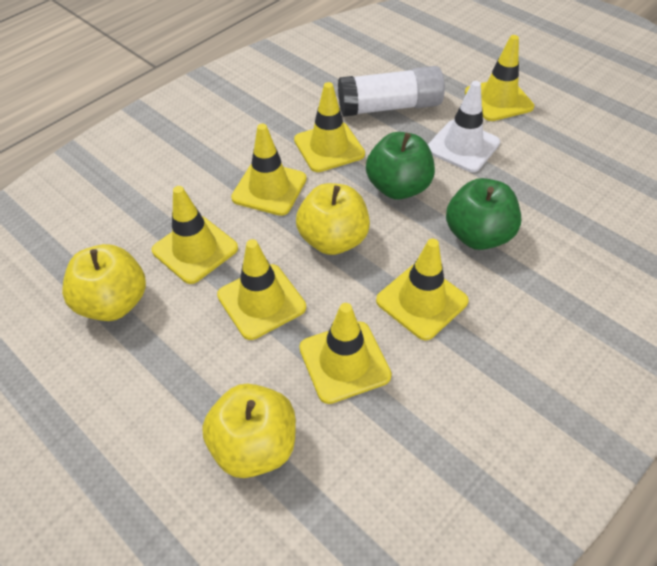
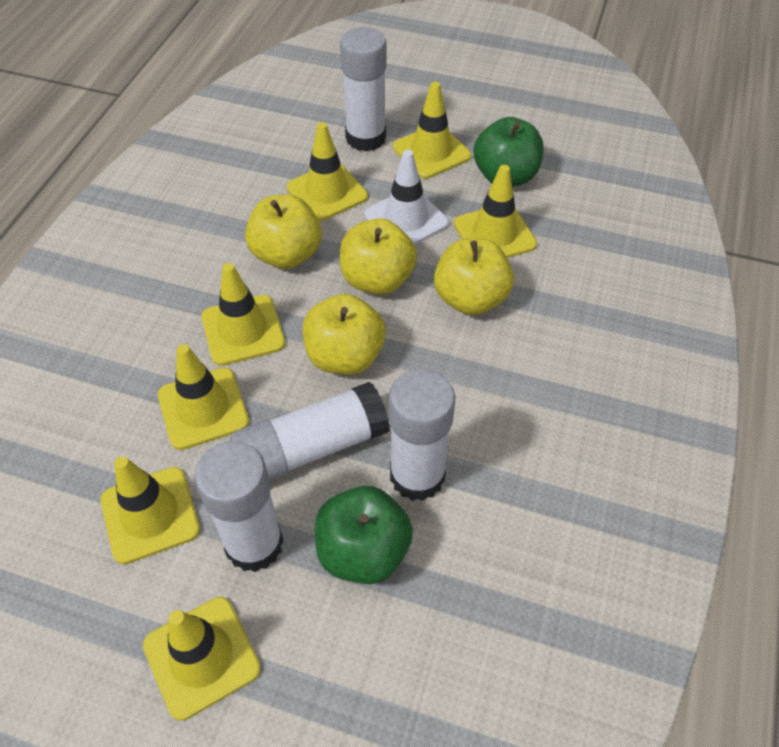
white glue stick: 1 -> 4
yellow apple: 3 -> 4

